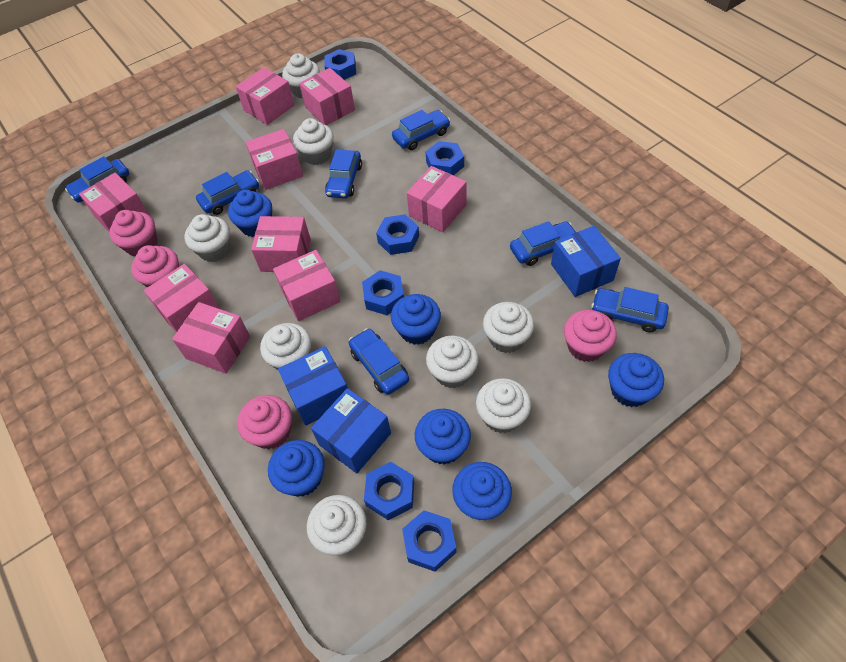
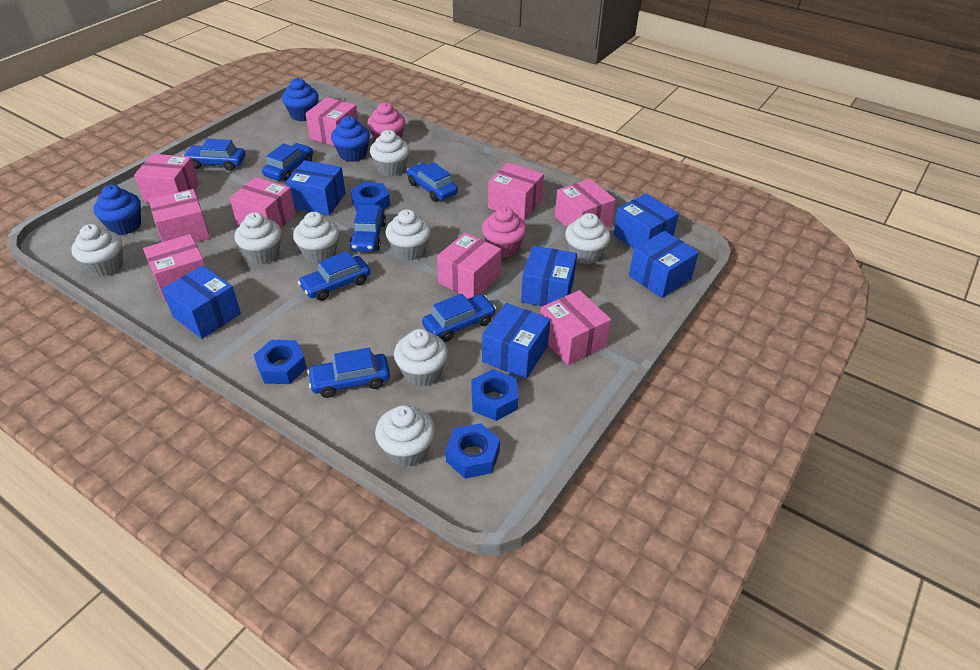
blue box: 3 -> 6
blue cupcake: 6 -> 3
blue nut: 6 -> 4
pink cupcake: 4 -> 2

